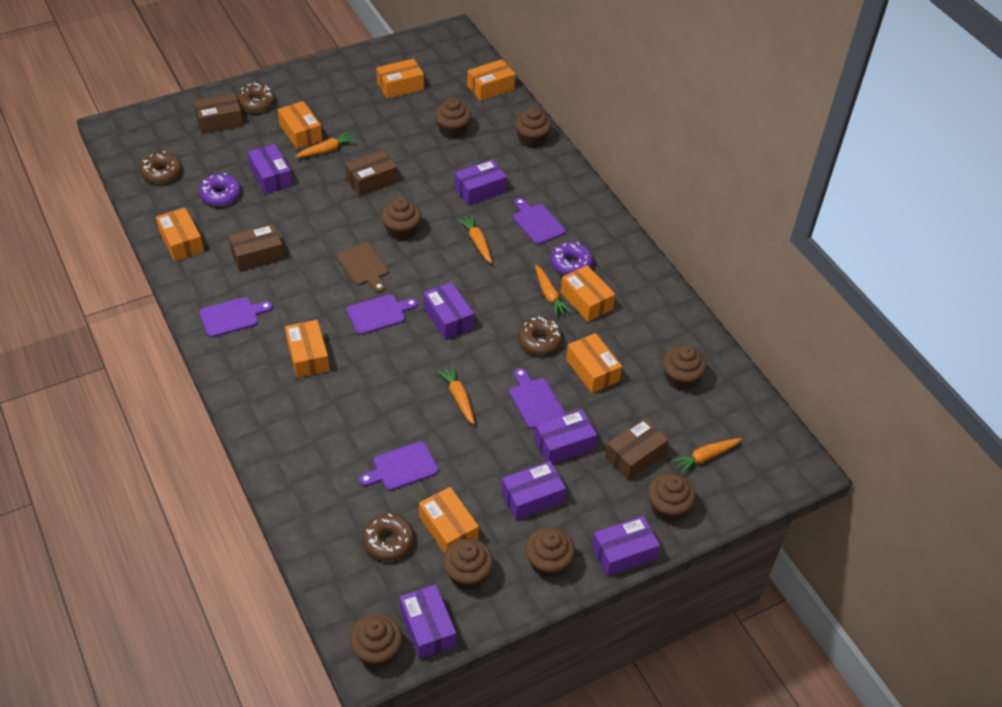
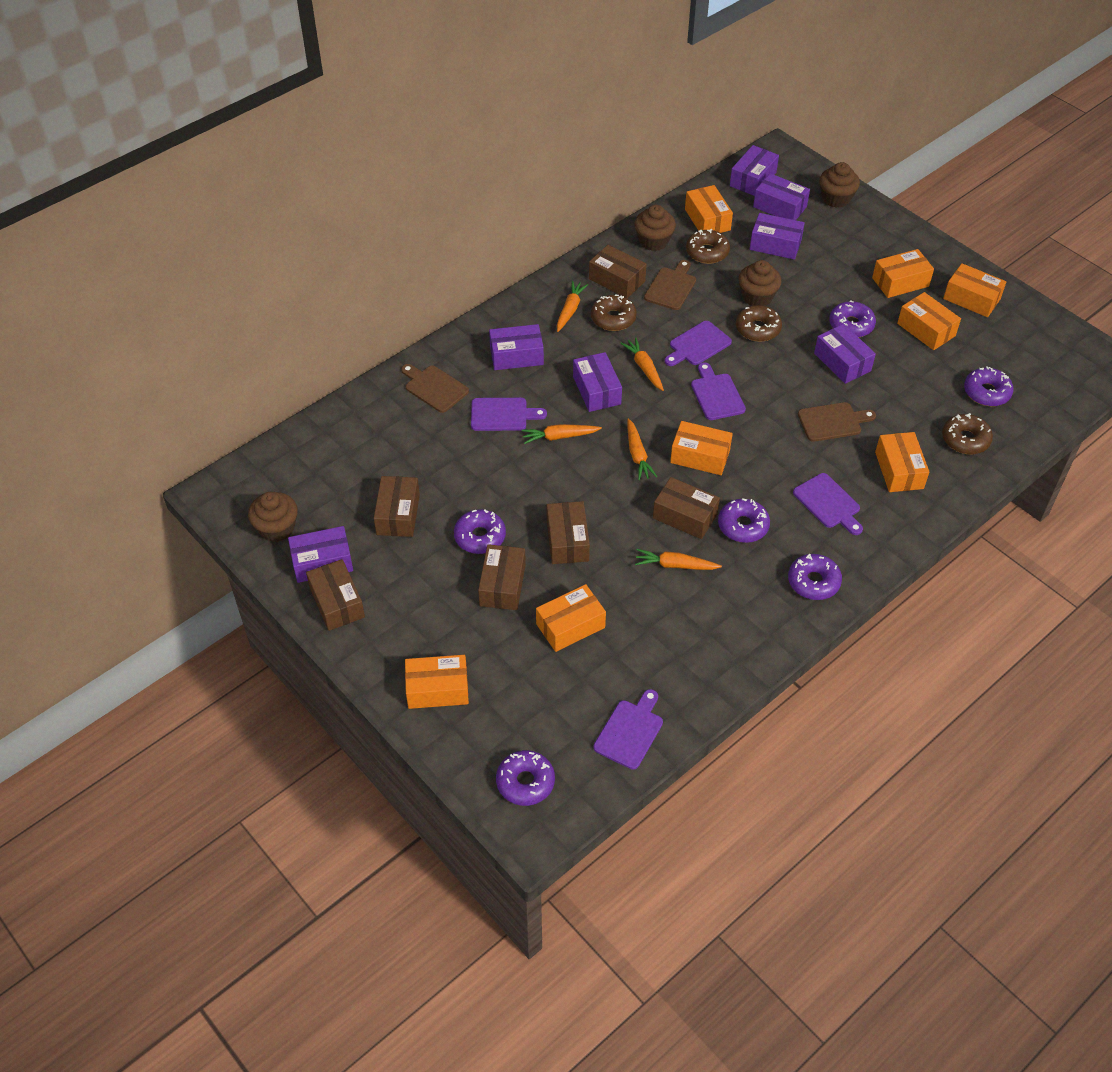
brown box: 4 -> 6
brown cupcake: 8 -> 4
brown cutting board: 1 -> 3
purple donut: 2 -> 6

